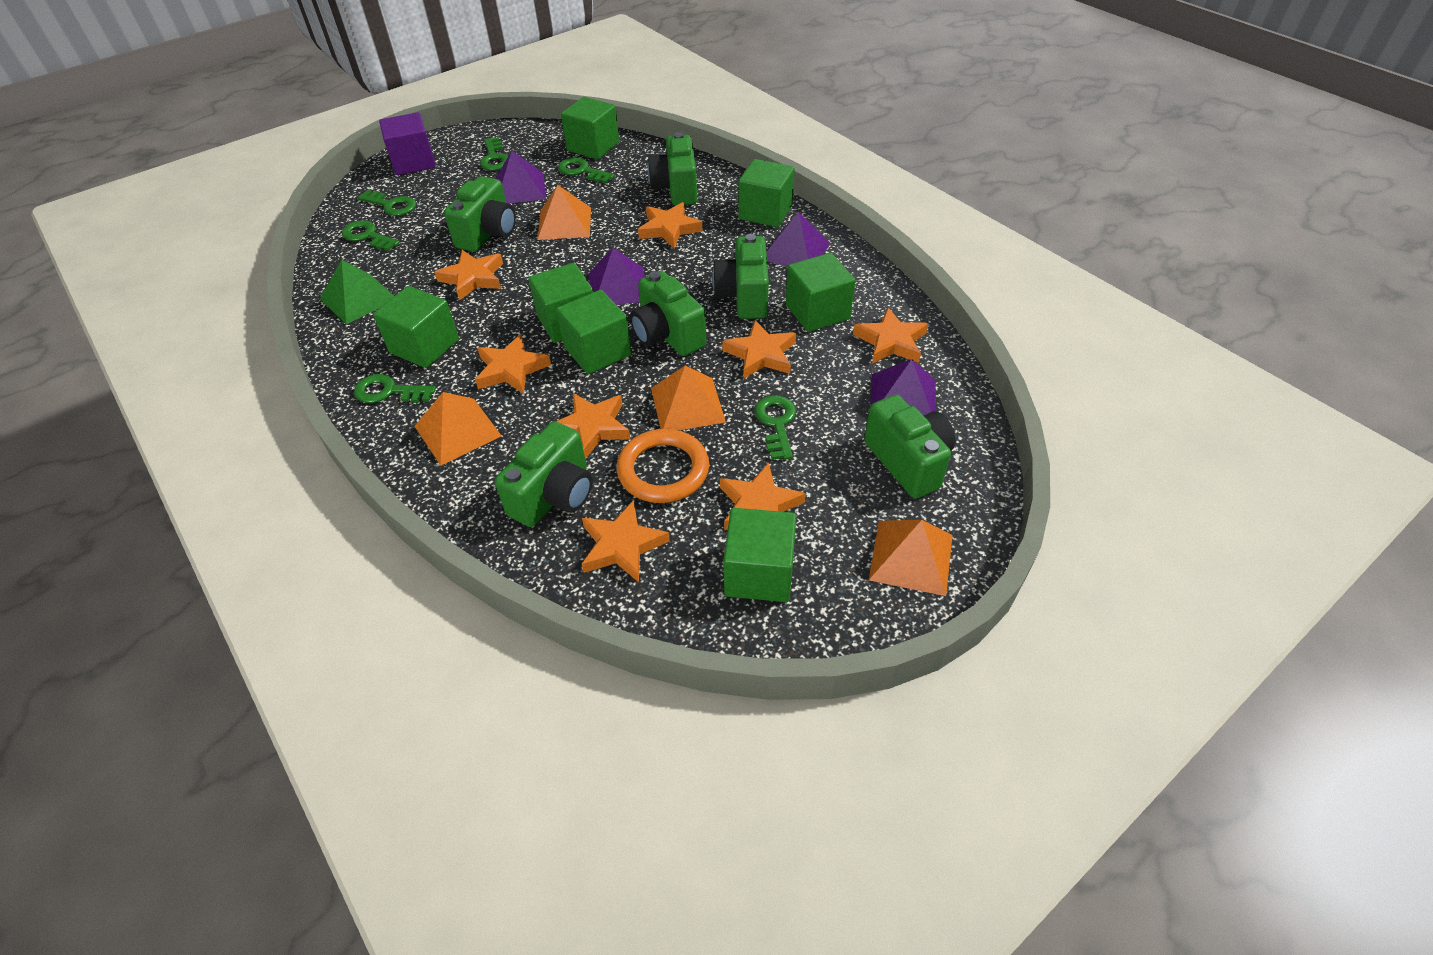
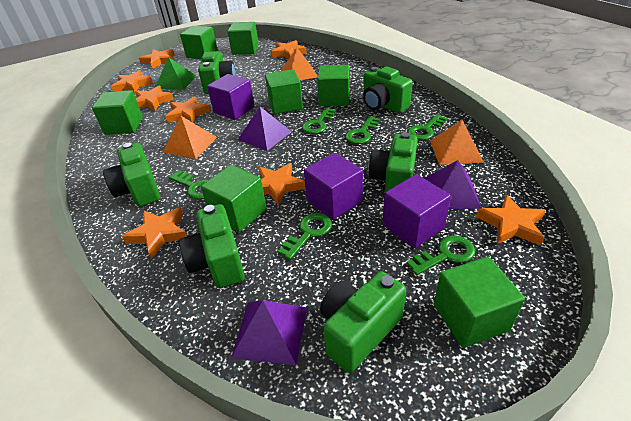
orange pyramid: 4 -> 3
orange ring: 1 -> 0
purple cube: 1 -> 3
purple pyramid: 4 -> 3

